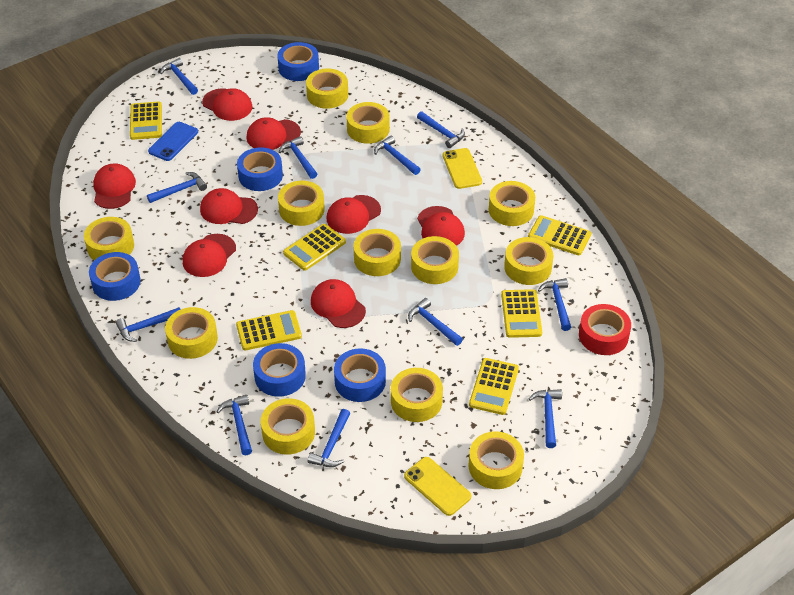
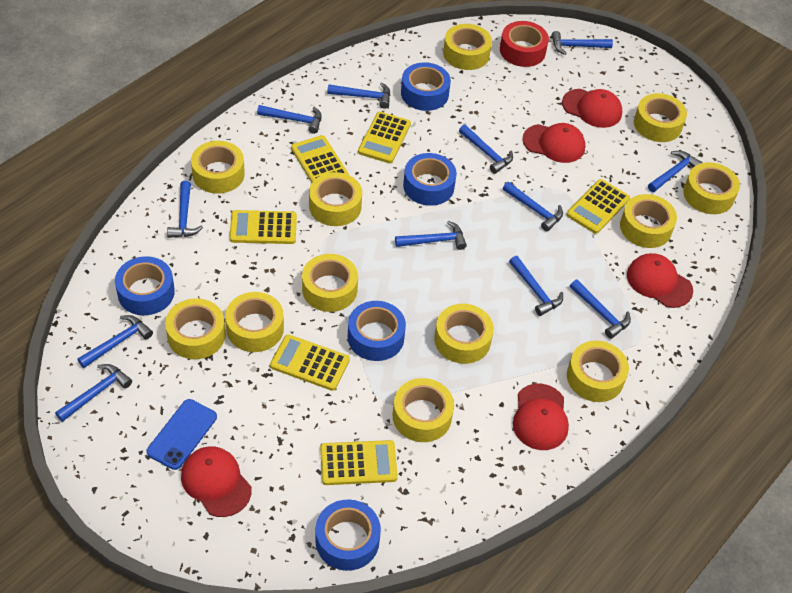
blue hammer: 11 -> 12
red cap: 8 -> 5
yellow phone: 2 -> 0

